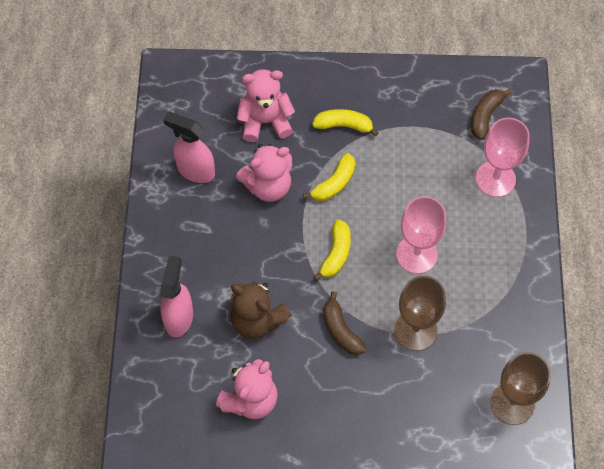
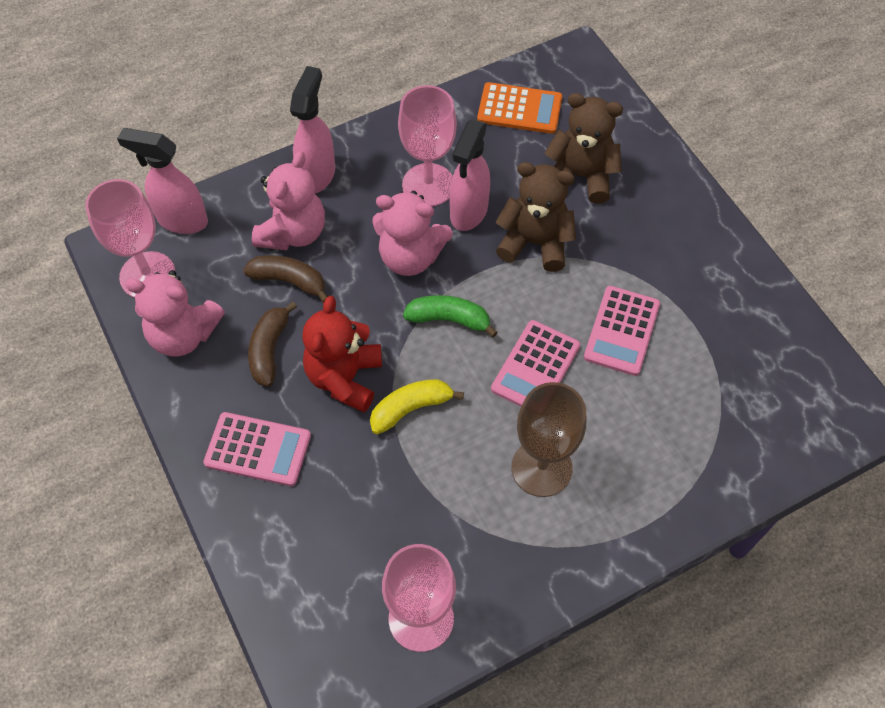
brown goblet: 2 -> 1
brown teddy bear: 1 -> 2
green banana: 0 -> 1
orange calculator: 0 -> 1
pink calculator: 0 -> 3
pink goblet: 2 -> 3
pink spray bottle: 2 -> 3
red teddy bear: 0 -> 1
yellow banana: 3 -> 1

